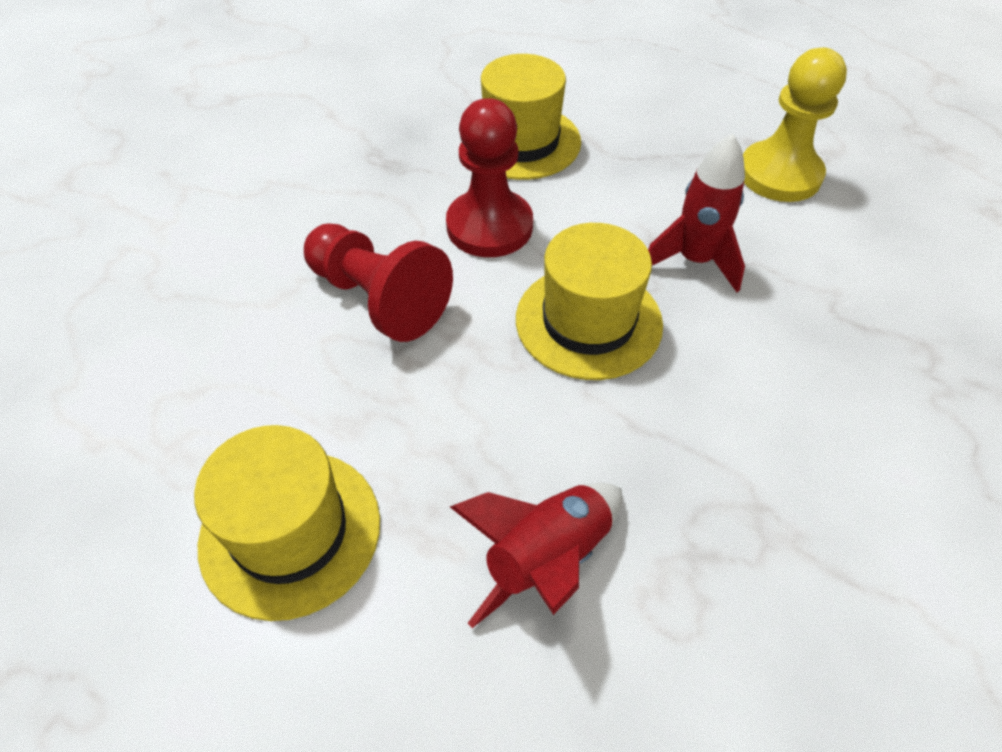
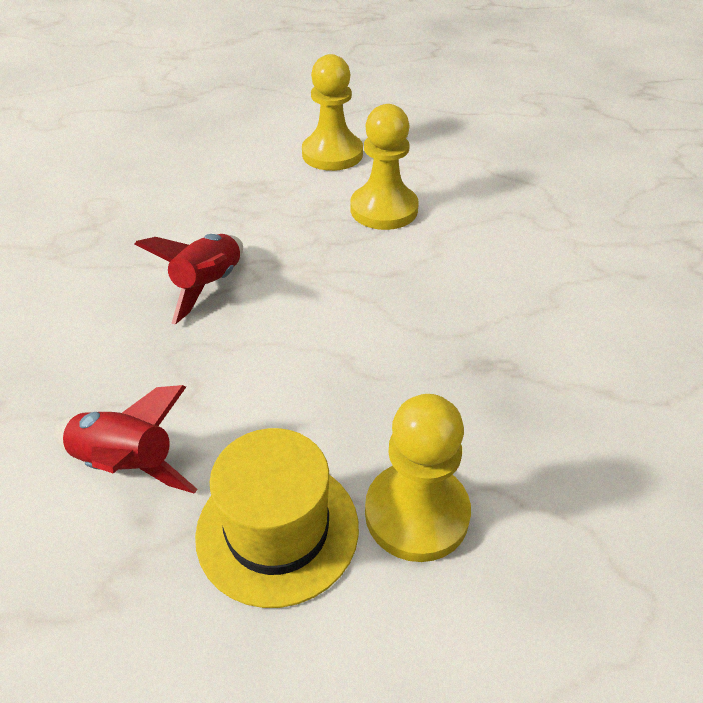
red pawn: 2 -> 0
yellow hat: 3 -> 1
yellow pawn: 1 -> 3

